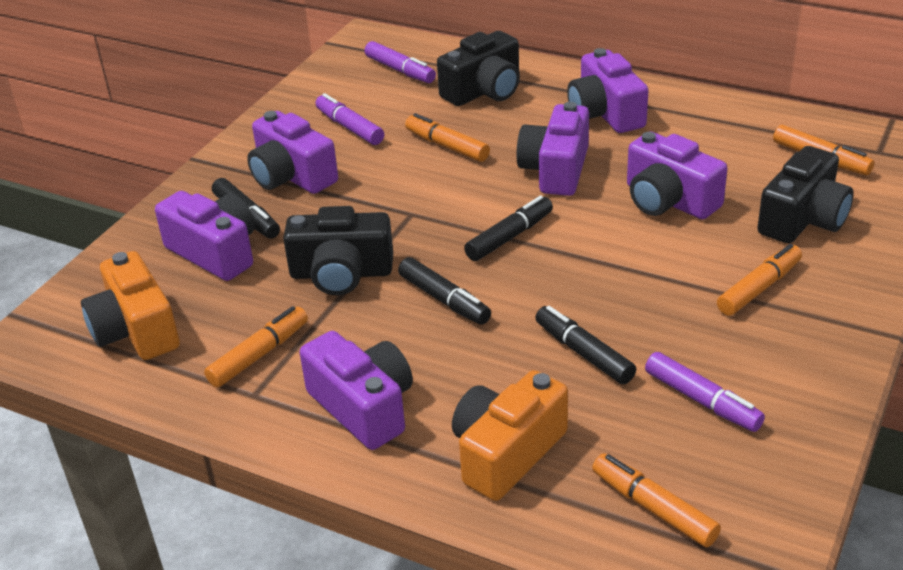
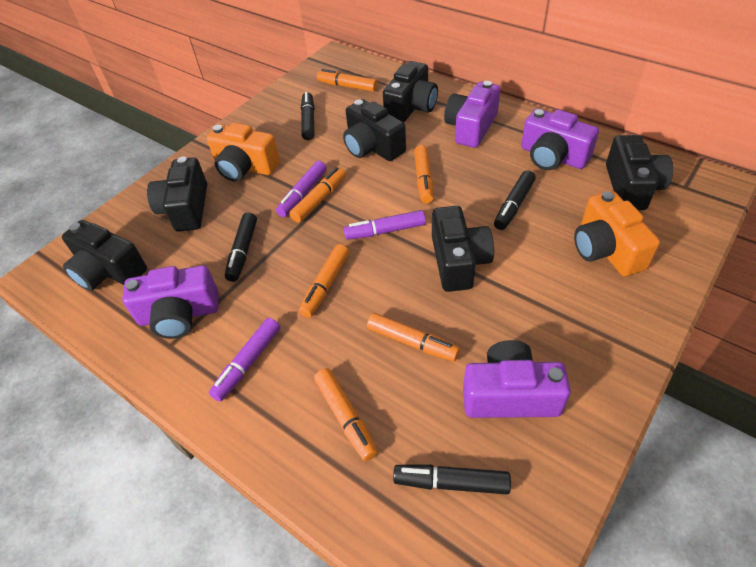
black camera: 3 -> 6
orange marker: 5 -> 6
purple camera: 6 -> 4

